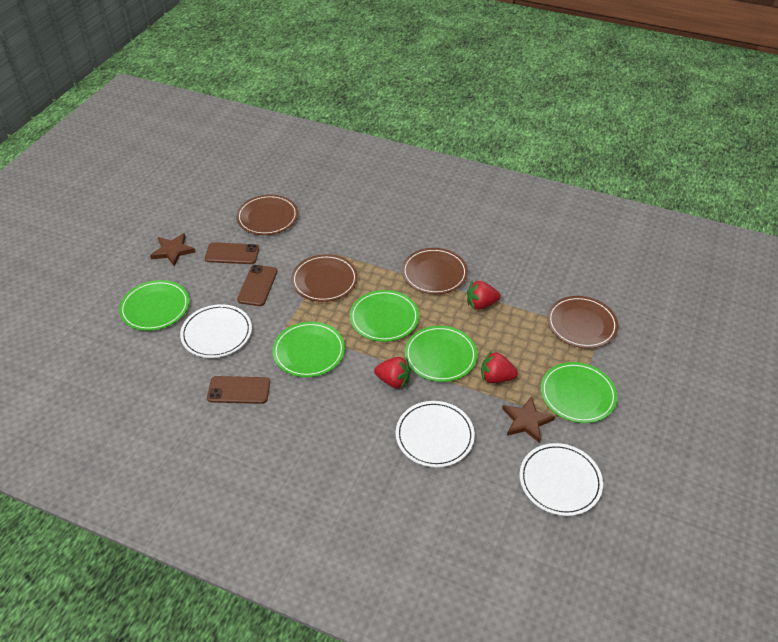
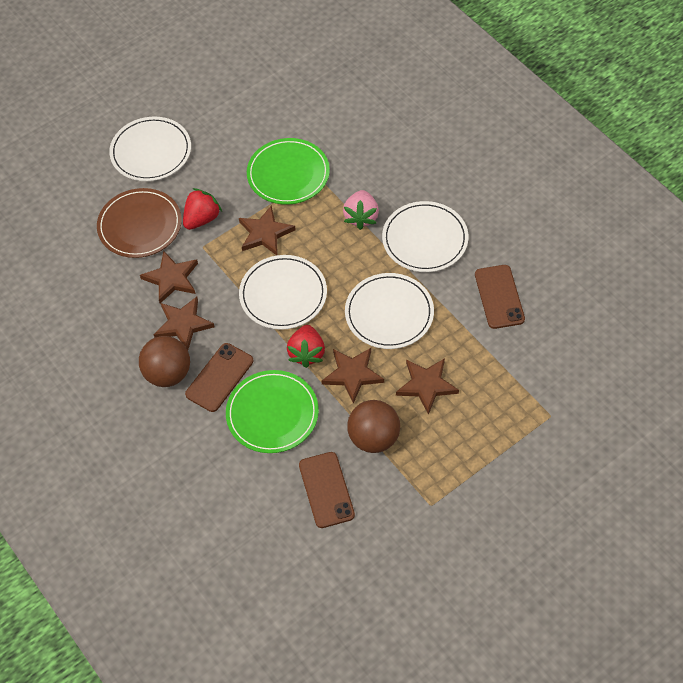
brown ball: 0 -> 2
brown plate: 4 -> 1
brown star: 2 -> 5
green plate: 5 -> 2
pink strawberry: 0 -> 1
red strawberry: 3 -> 2
white plate: 3 -> 4

